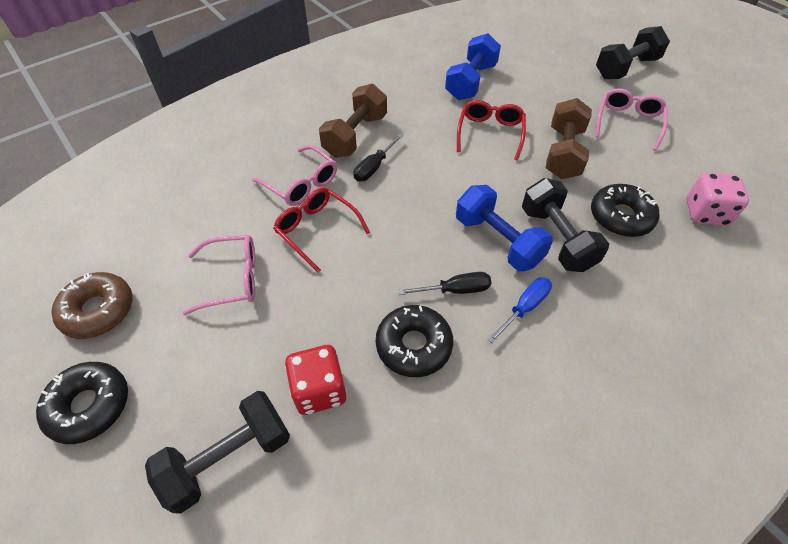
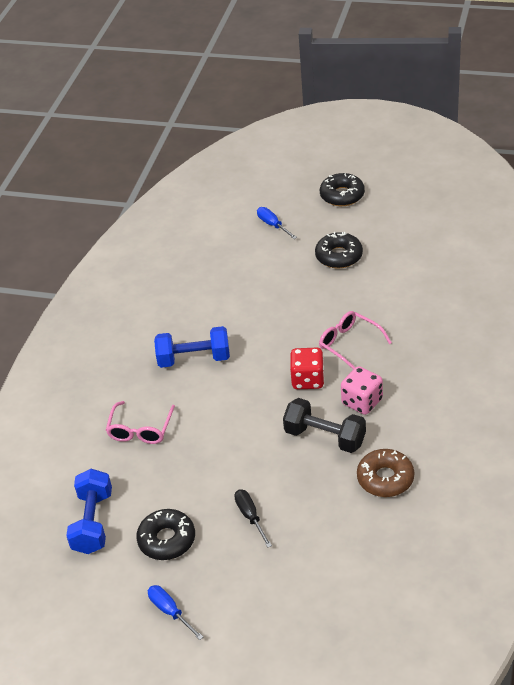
black dumbbell: 3 -> 1
black screwdriver: 2 -> 1
blue screwdriver: 1 -> 2
brown dumbbell: 2 -> 0
pink glasses: 3 -> 2
red glasses: 2 -> 0

